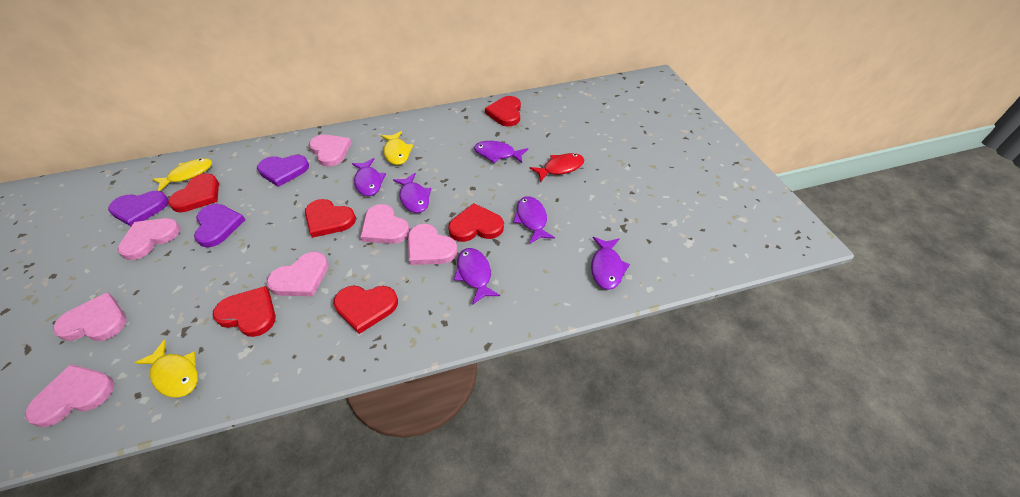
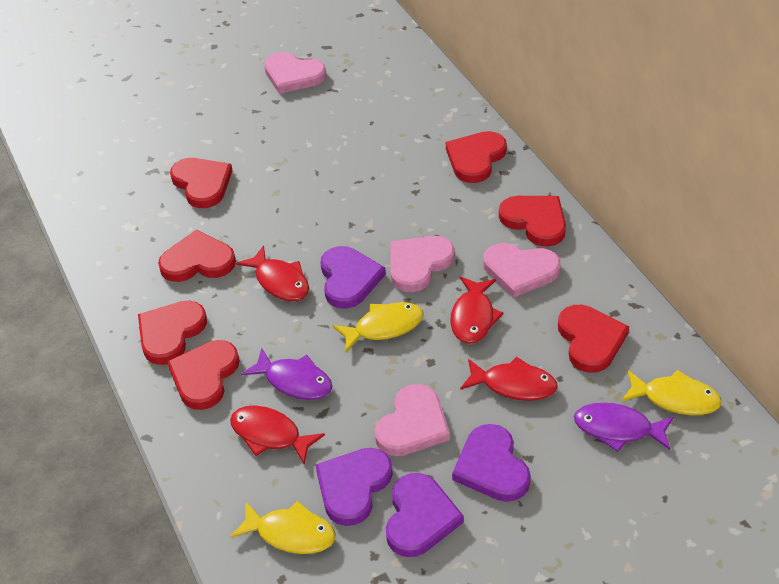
pink heart: 7 -> 4
purple fish: 6 -> 2
purple heart: 3 -> 4
red fish: 1 -> 4
red heart: 6 -> 7

